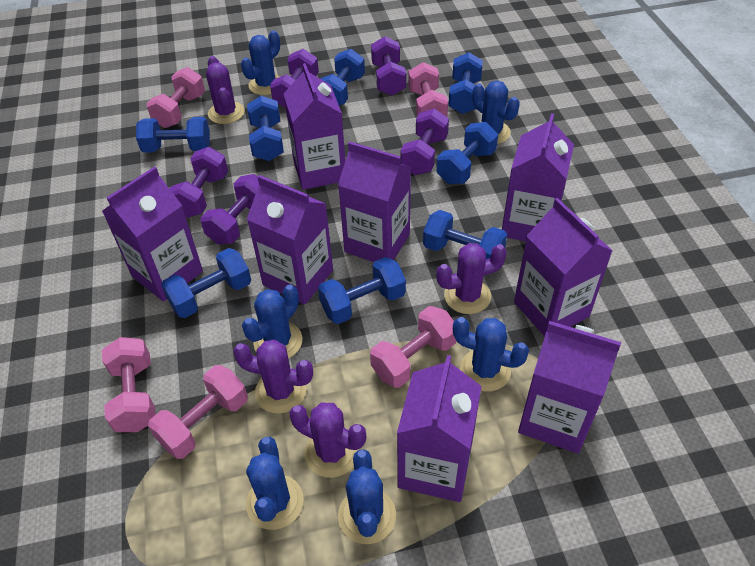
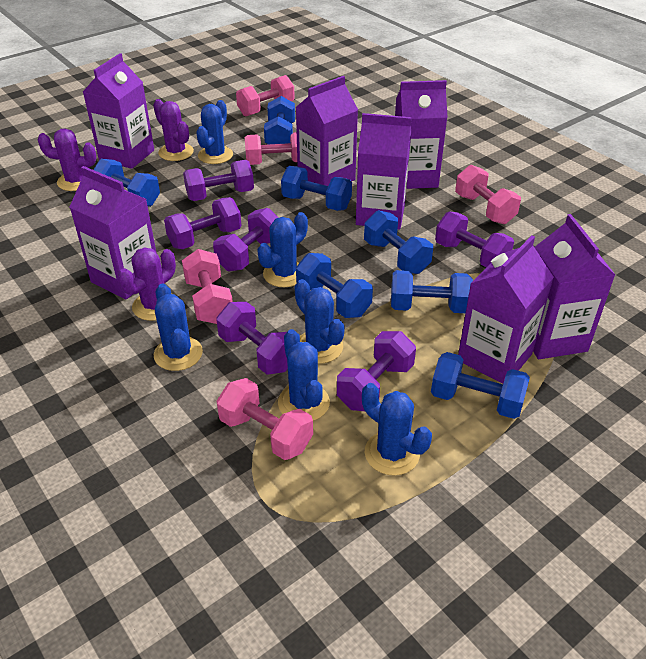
blue dumbbell: 8 -> 7
purple cactus: 4 -> 3
purple carton: 8 -> 7
purple dumbbell: 5 -> 6

